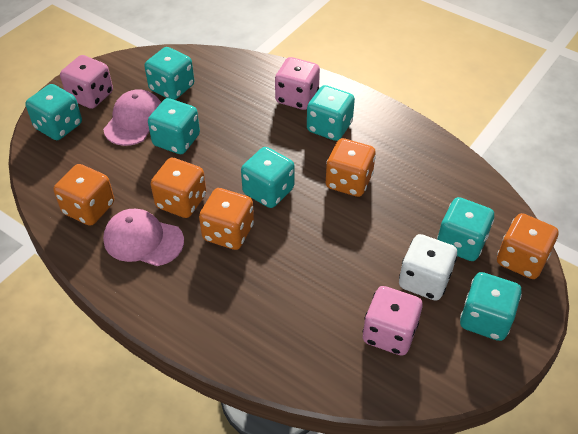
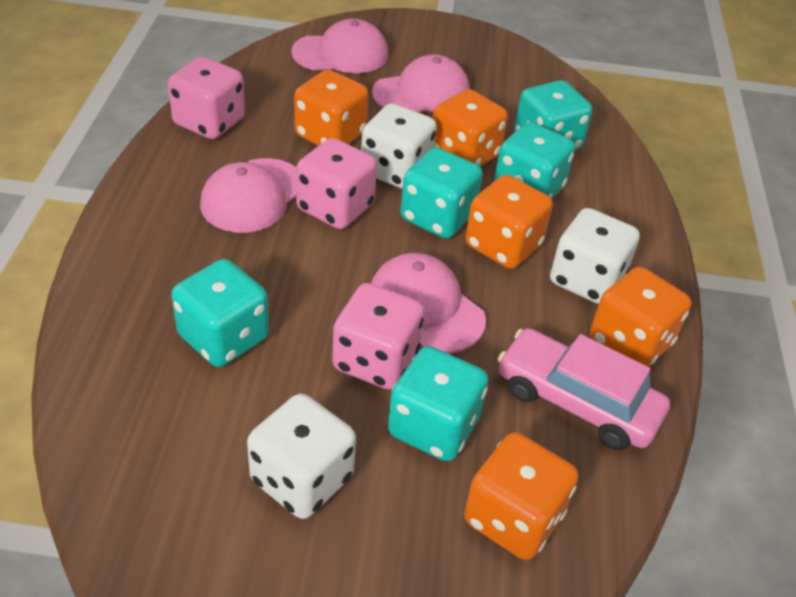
pink cap: 2 -> 4
pink car: 0 -> 1
turquoise dice: 7 -> 5
white dice: 1 -> 3

